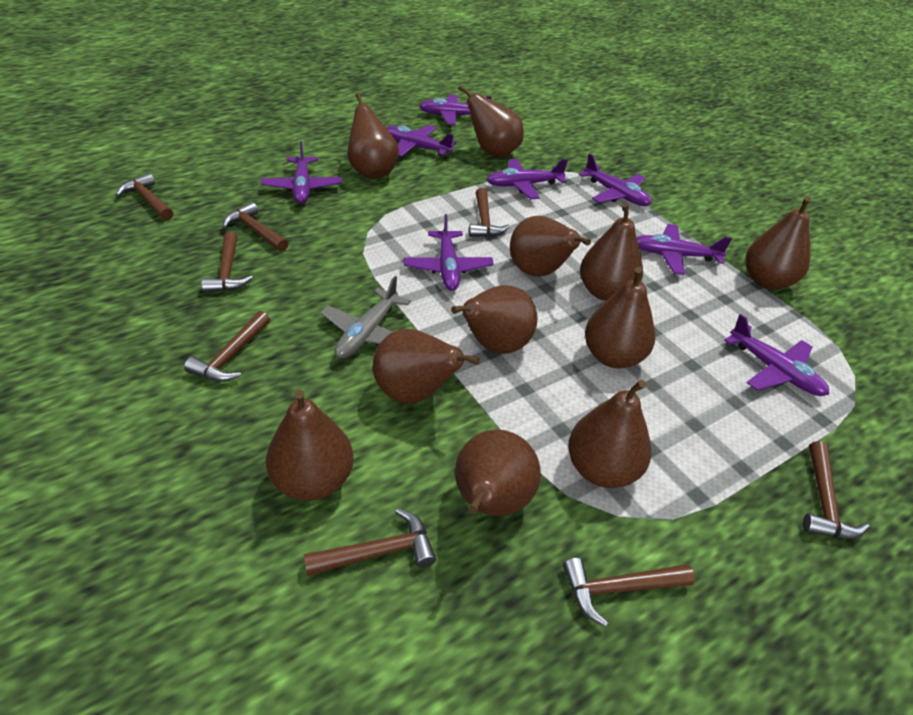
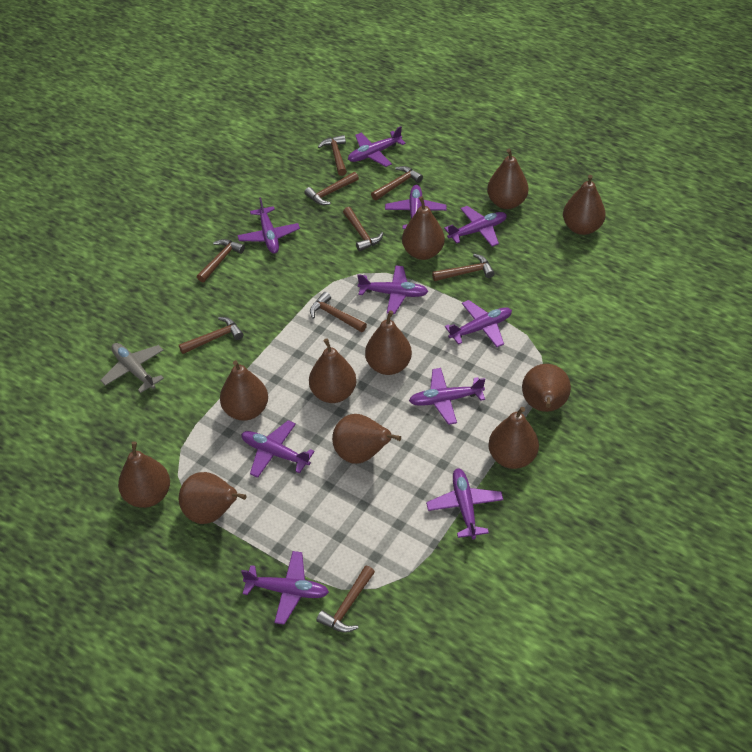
brown hammer: 8 -> 9
purple plane: 8 -> 10

